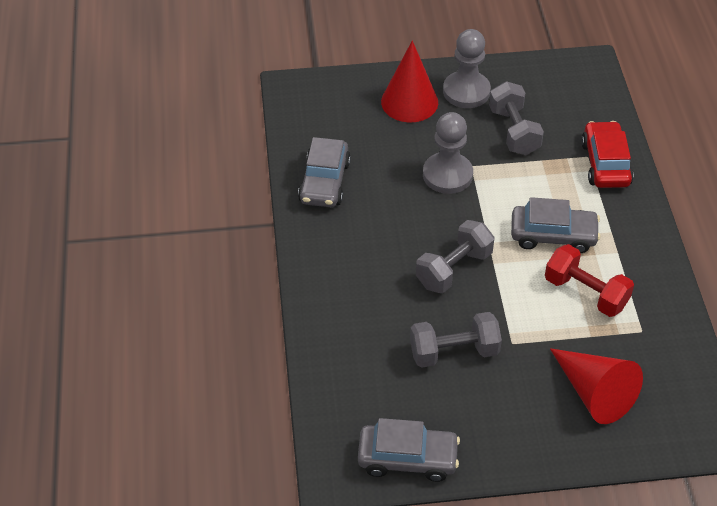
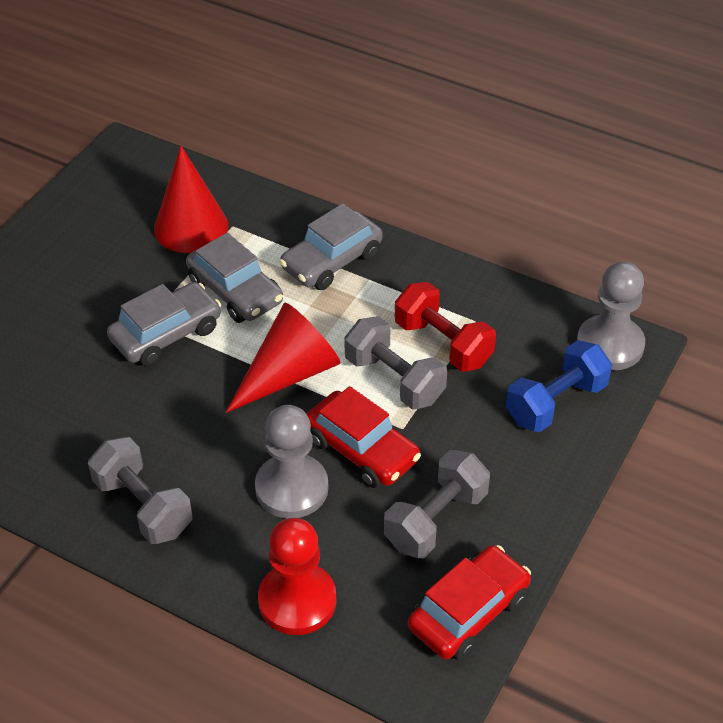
blue dumbbell: 0 -> 1
red car: 1 -> 2
red pawn: 0 -> 1

